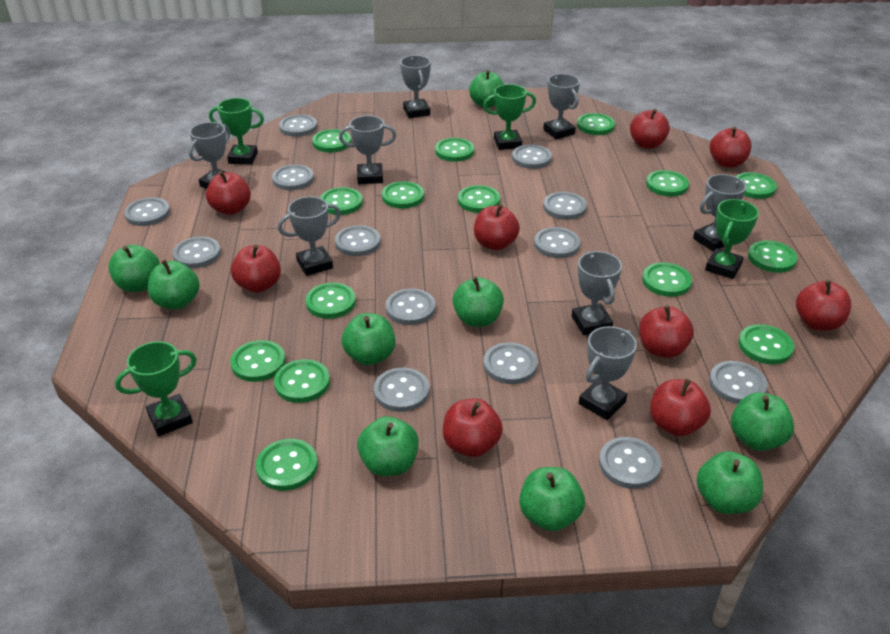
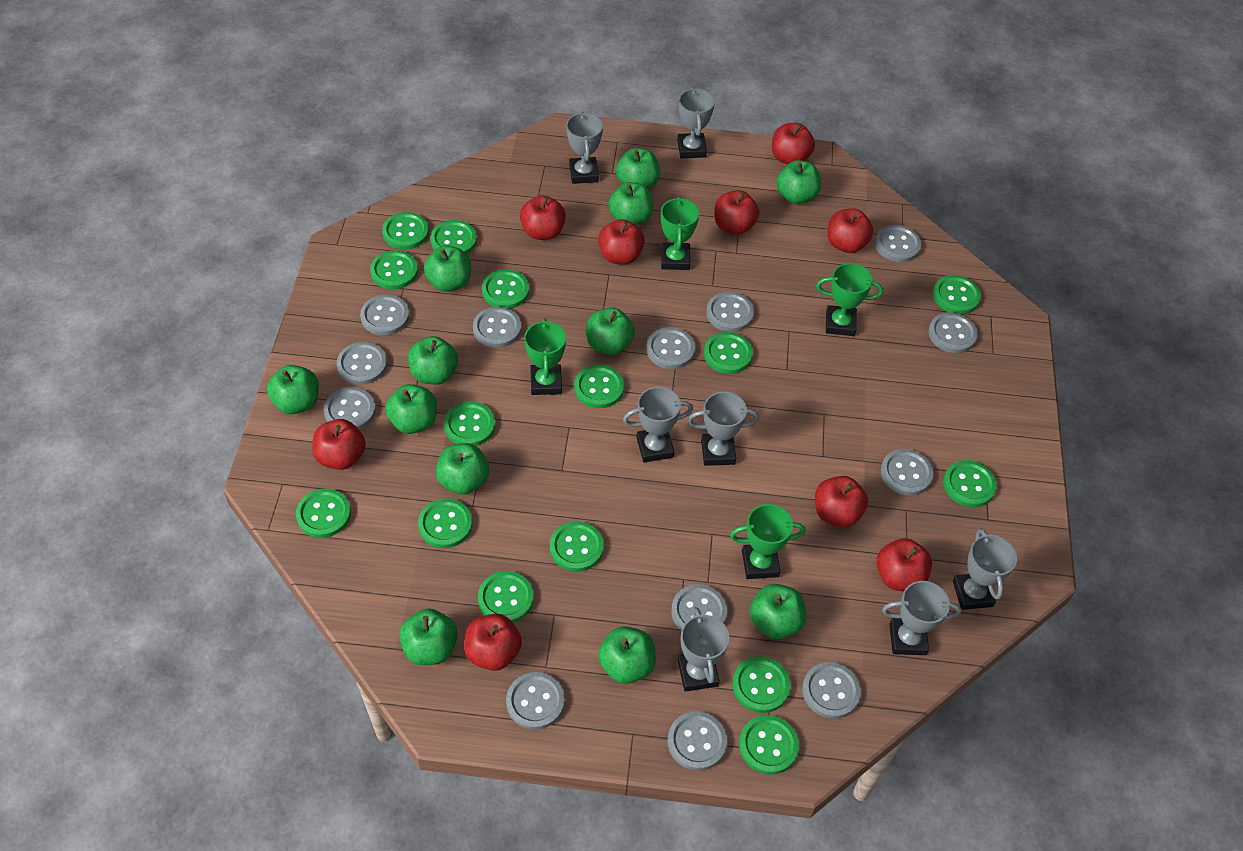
green apple: 9 -> 12
grey trophy: 8 -> 7

